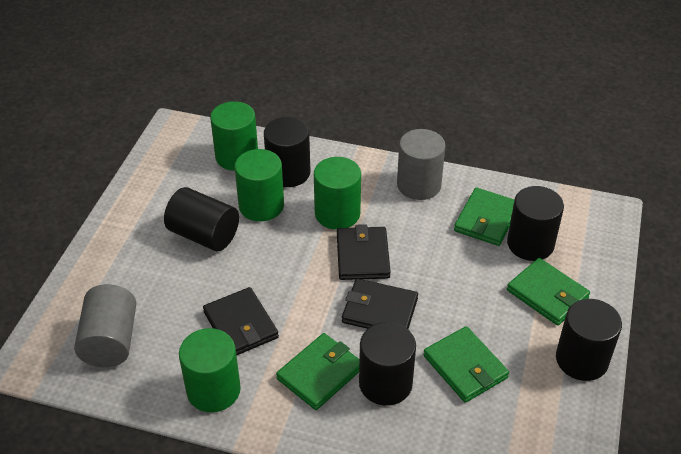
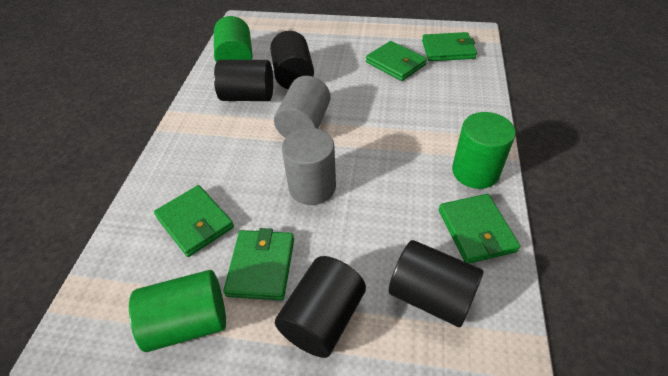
black cylinder: 5 -> 4
black wallet: 3 -> 0
green cylinder: 4 -> 3
green wallet: 4 -> 5

